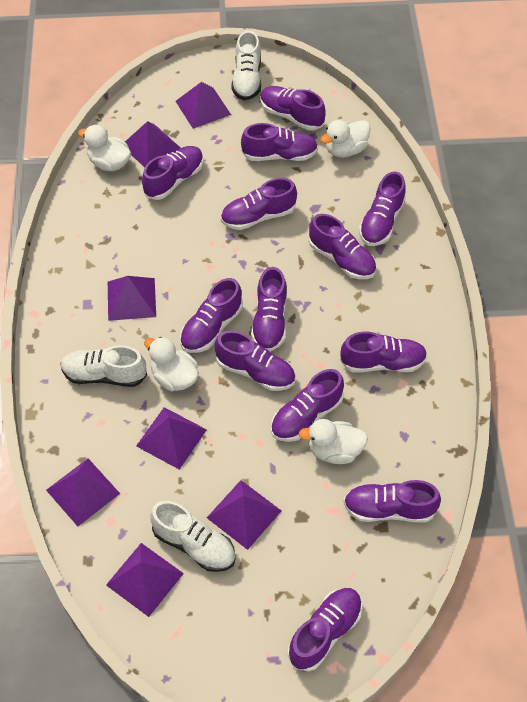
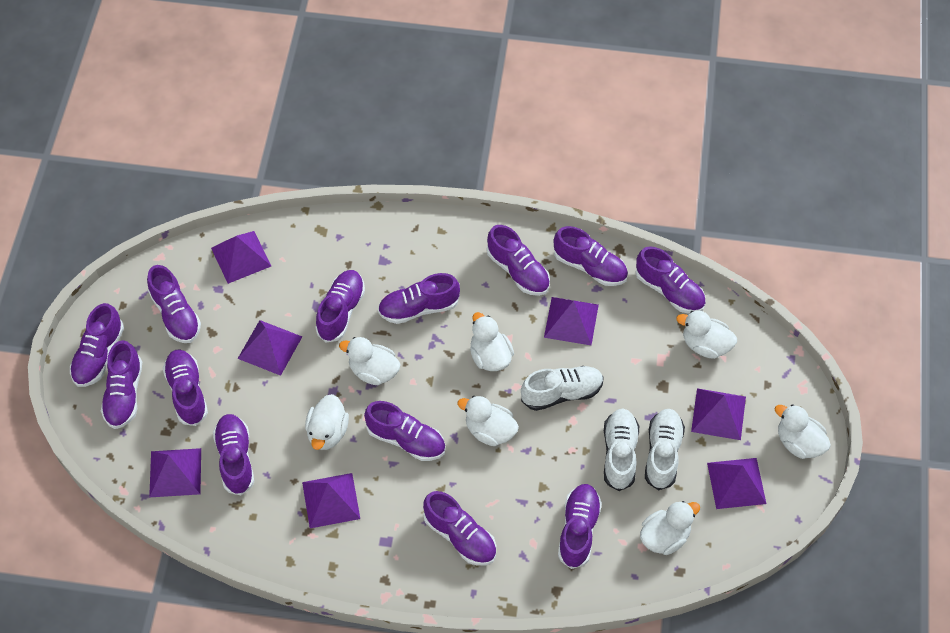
white duck: 4 -> 7

